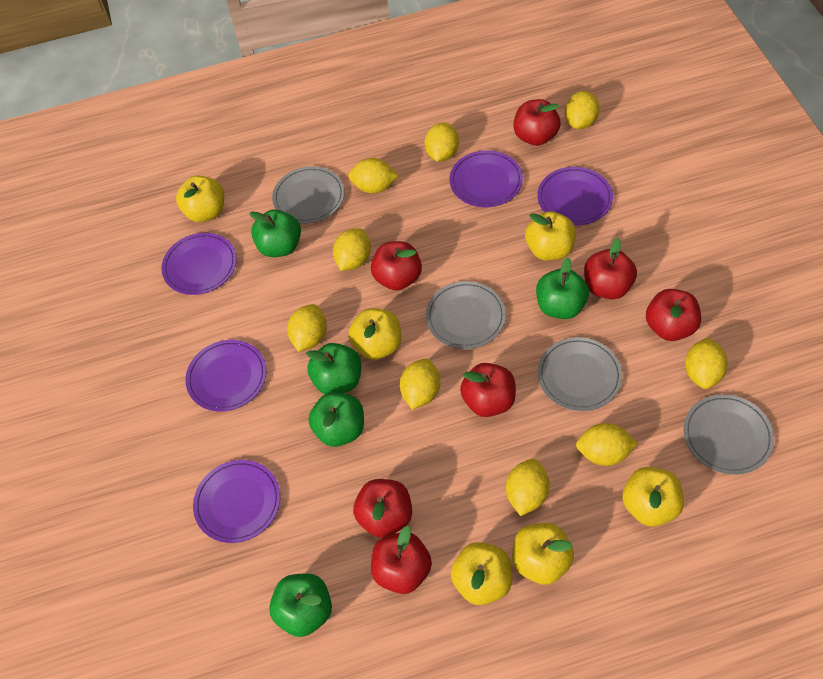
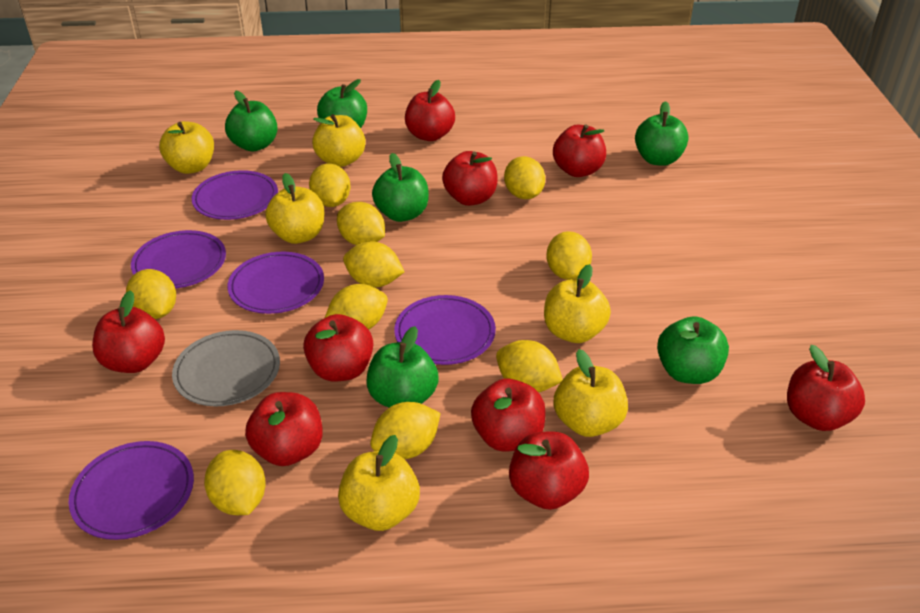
green apple: 5 -> 6
grey plate: 4 -> 1
red apple: 7 -> 9
yellow lemon: 9 -> 10

